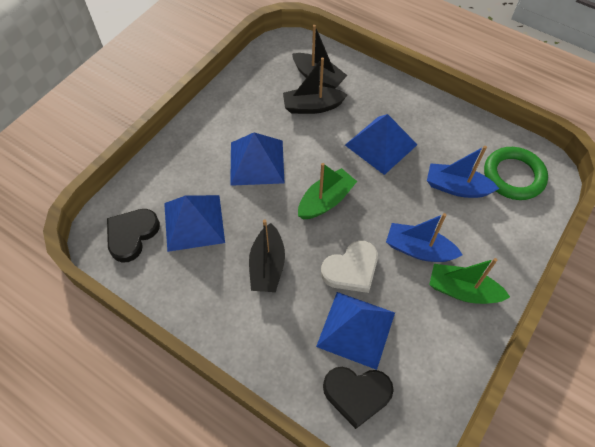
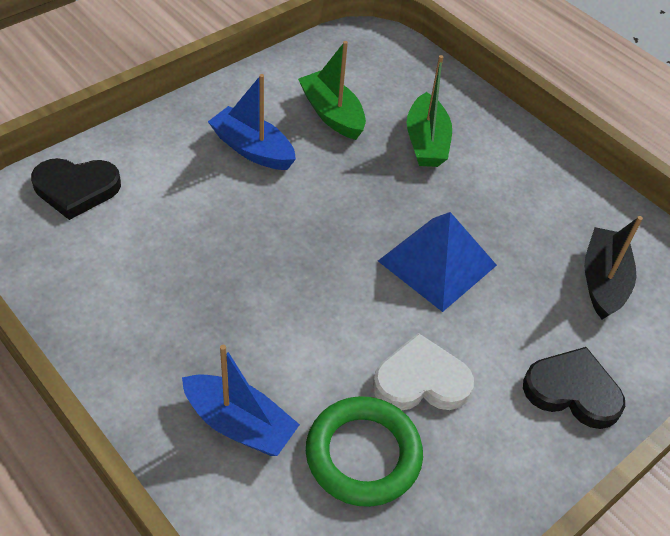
black boat: 3 -> 1
blue pyramid: 4 -> 1

